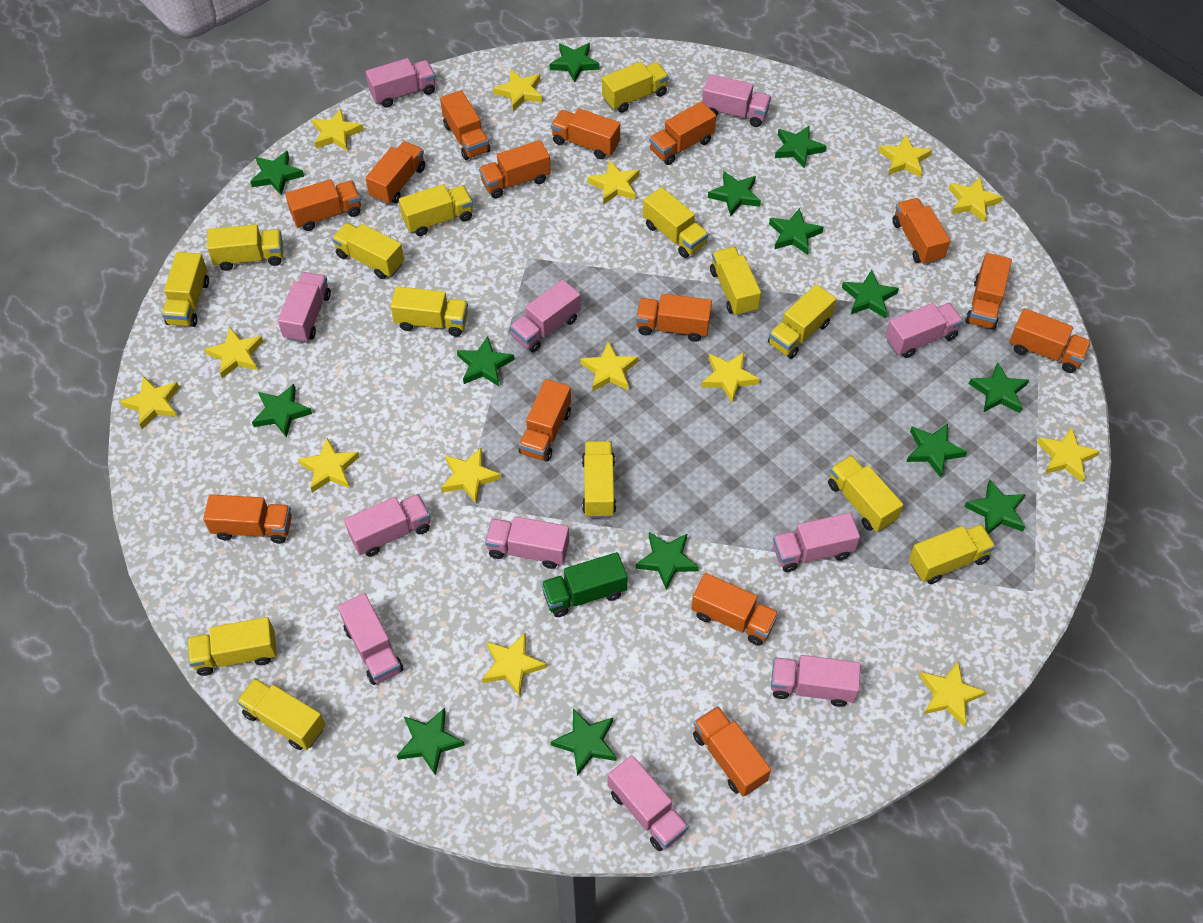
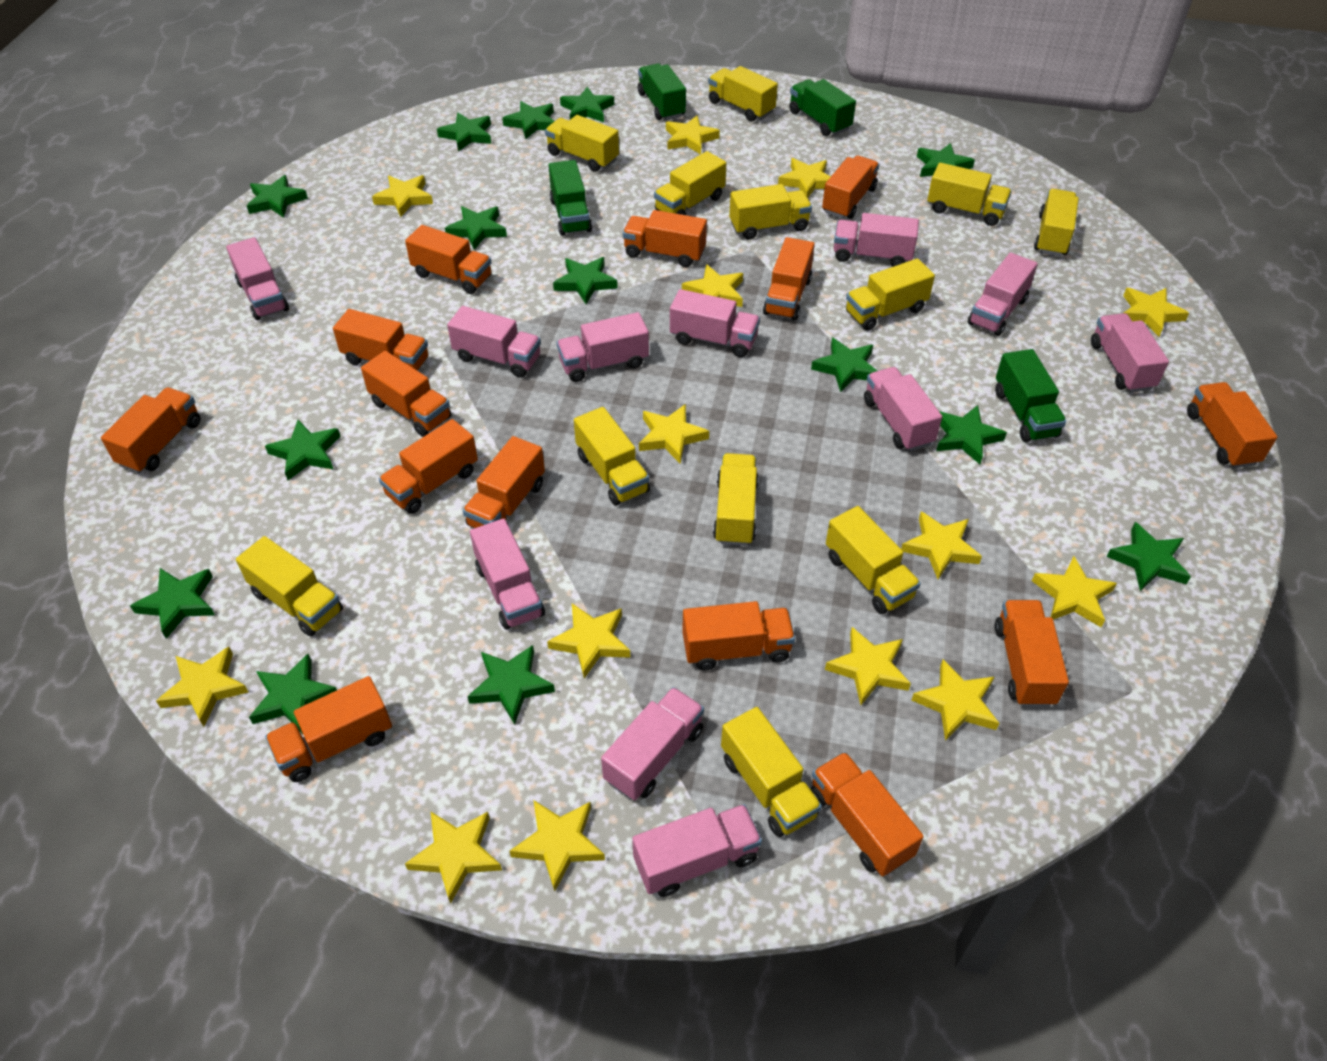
green truck: 1 -> 4
yellow truck: 14 -> 12

